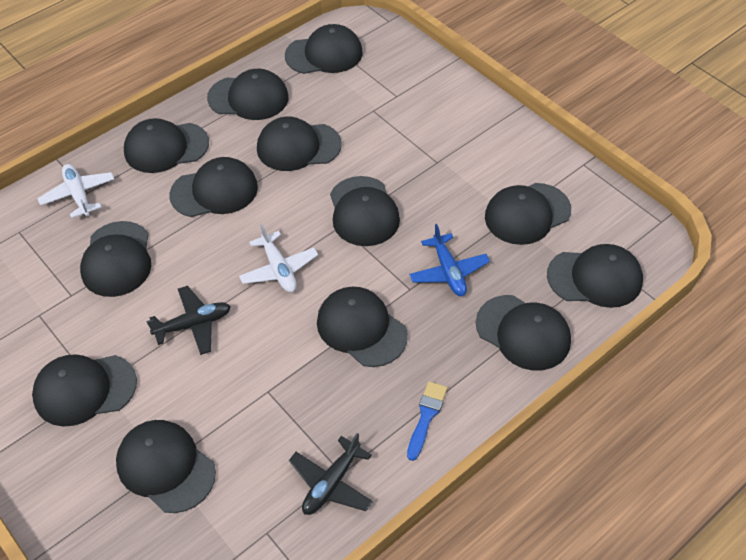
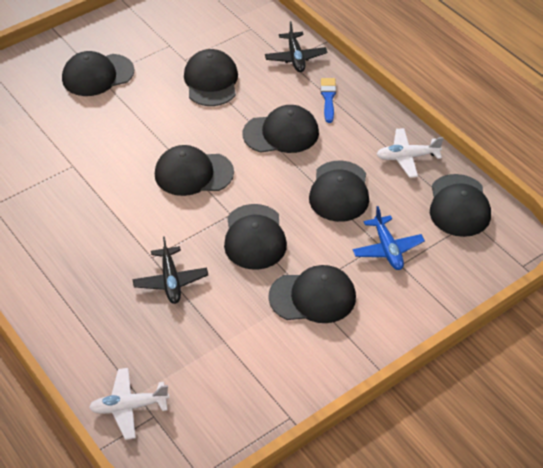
black cap: 13 -> 8

